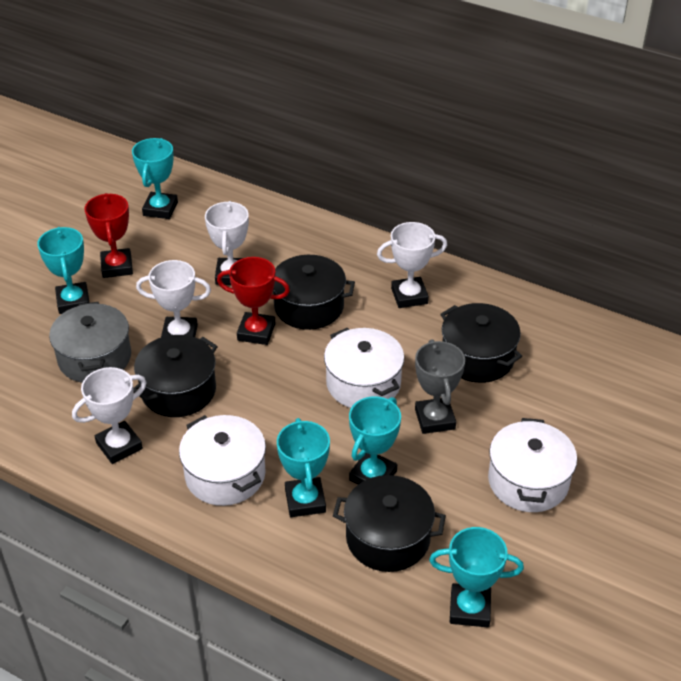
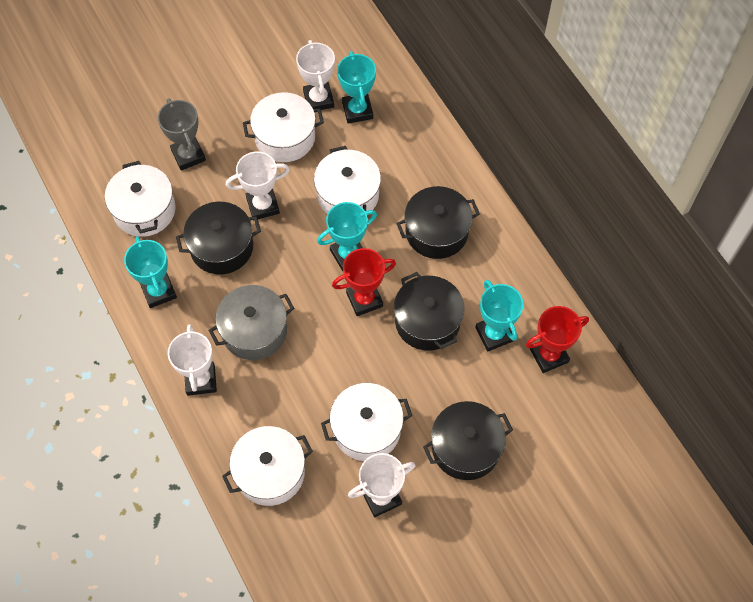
turquoise trophy: 5 -> 4
white pot: 3 -> 5

